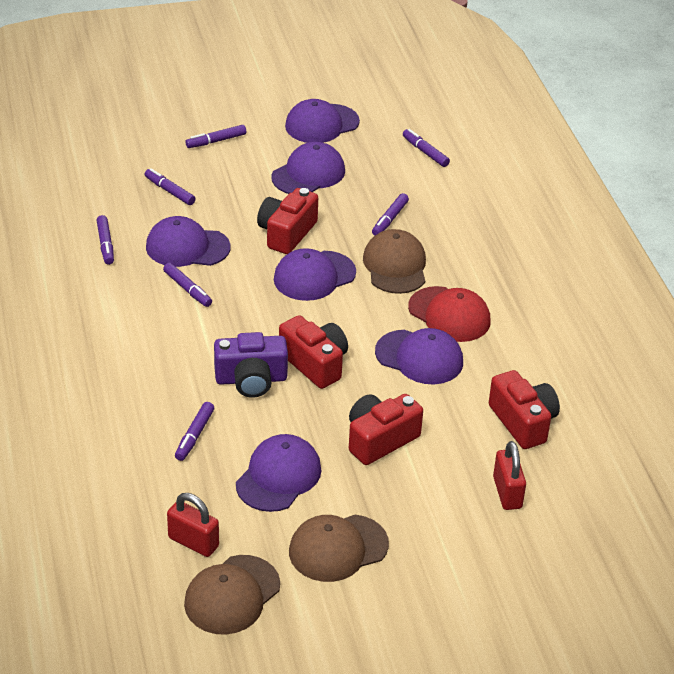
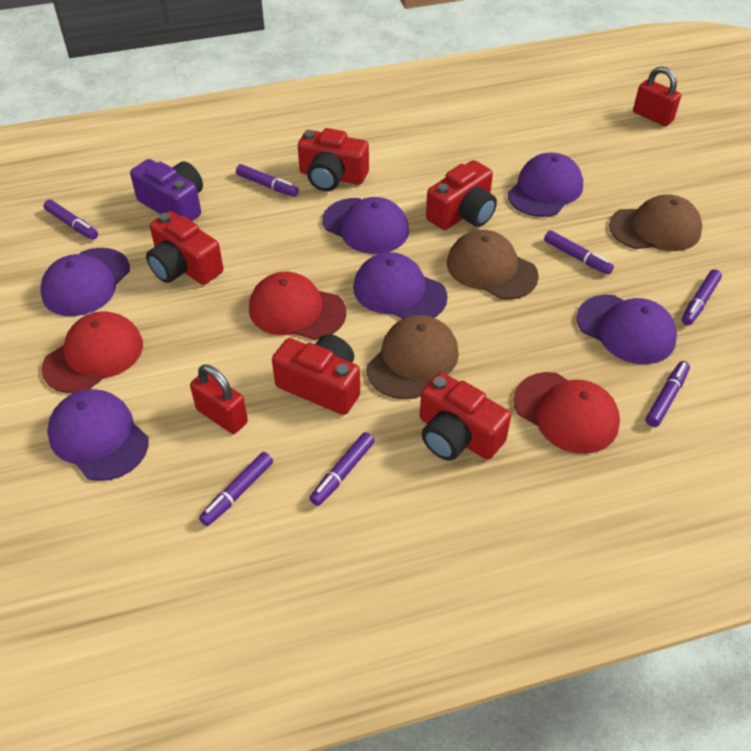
red camera: 4 -> 5
red cap: 1 -> 3

